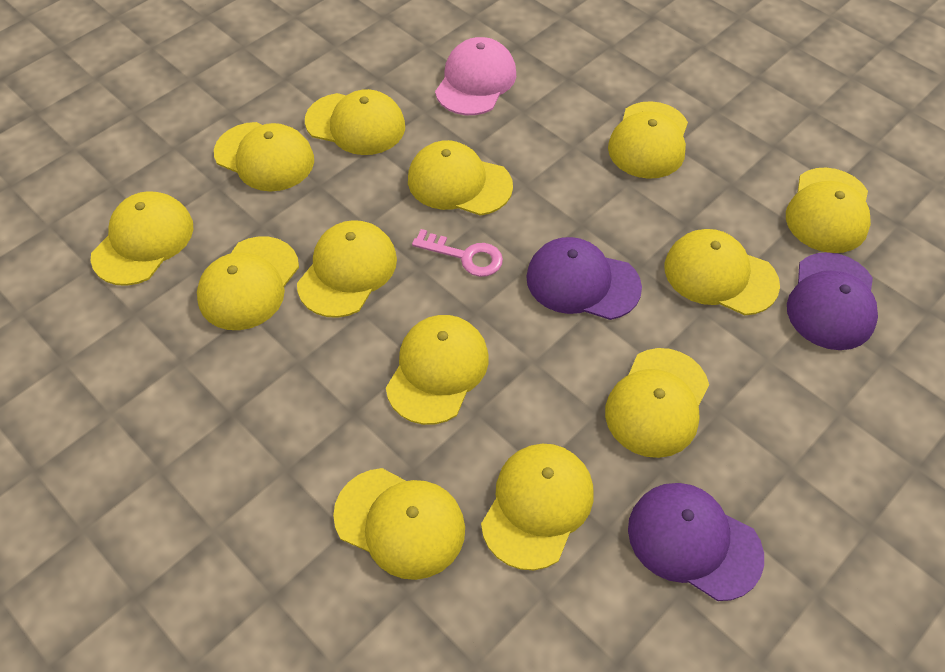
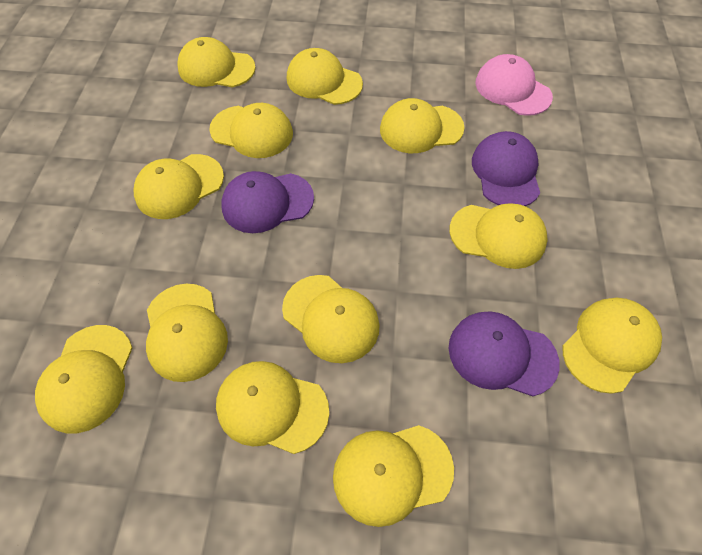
pink key: 1 -> 0
yellow cap: 13 -> 12

